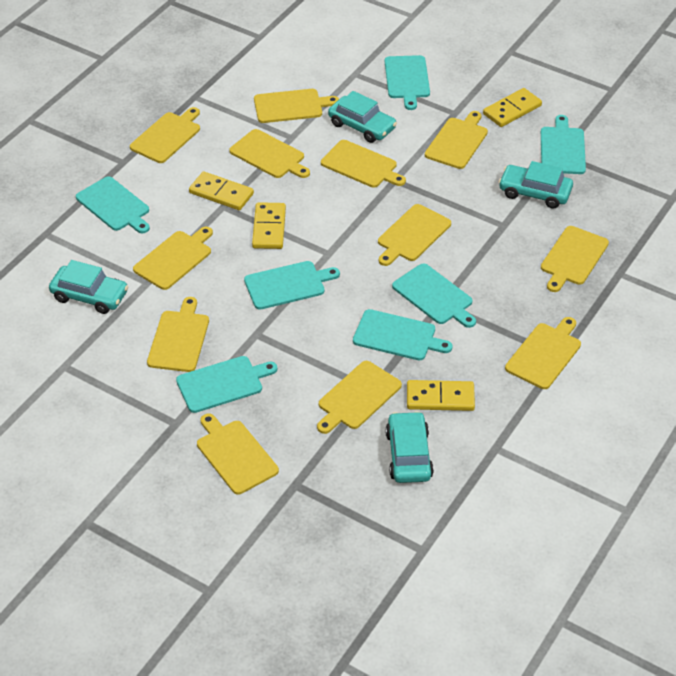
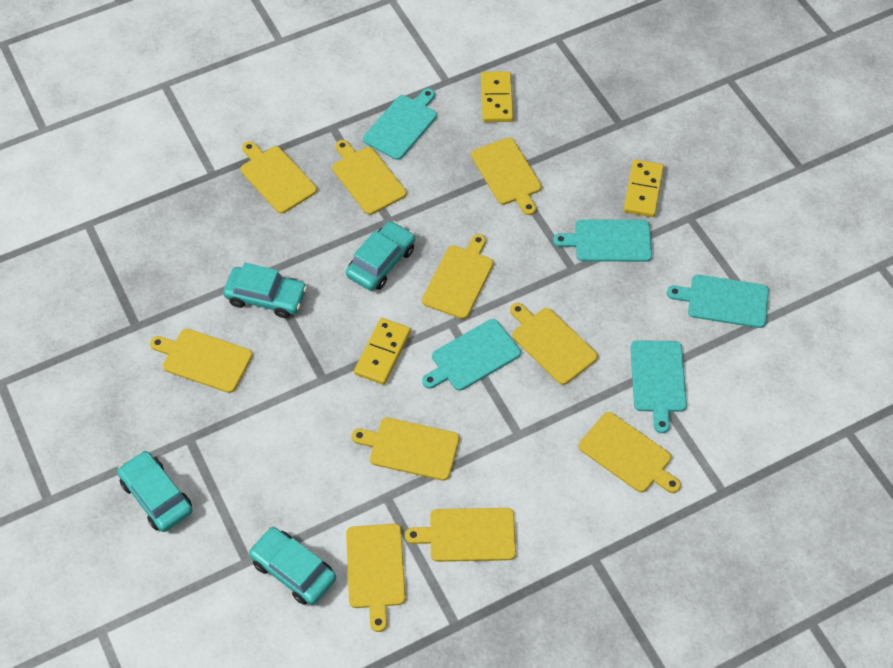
turquoise cutting board: 7 -> 5
yellow cutting board: 12 -> 10
yellow domino: 4 -> 3

